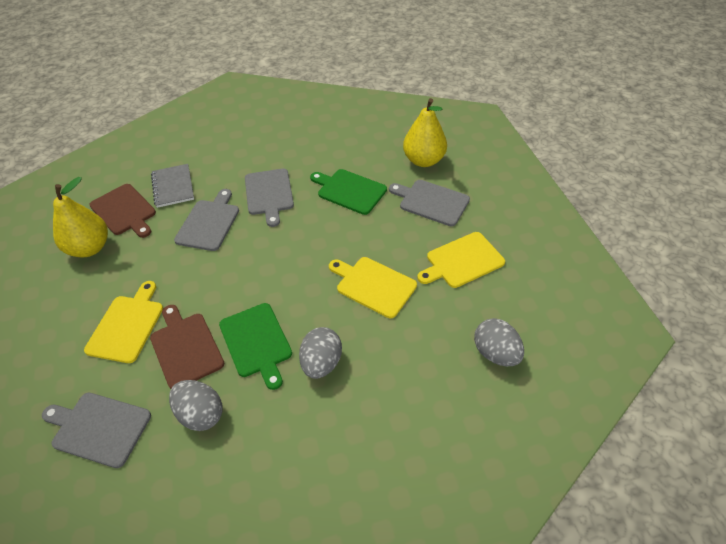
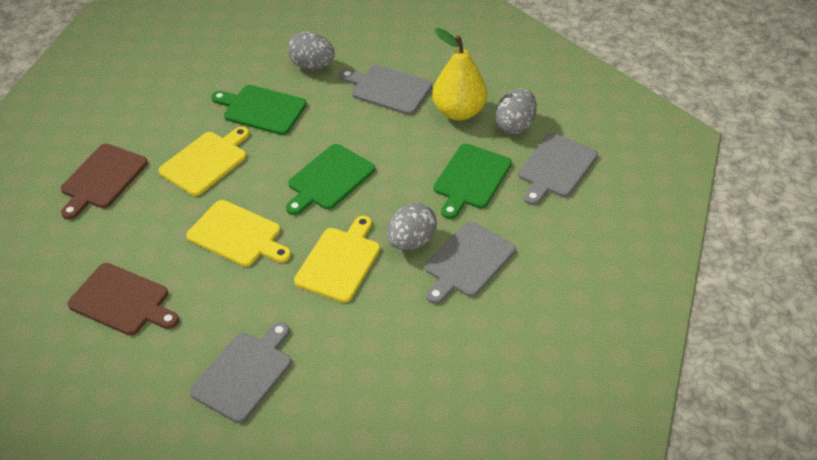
green cutting board: 2 -> 3
grey notebook: 1 -> 0
yellow pear: 2 -> 1

